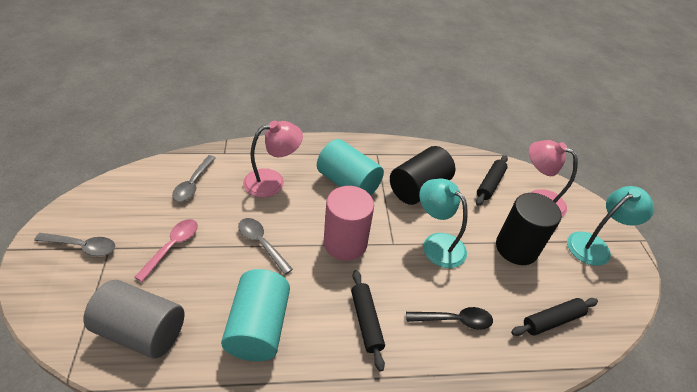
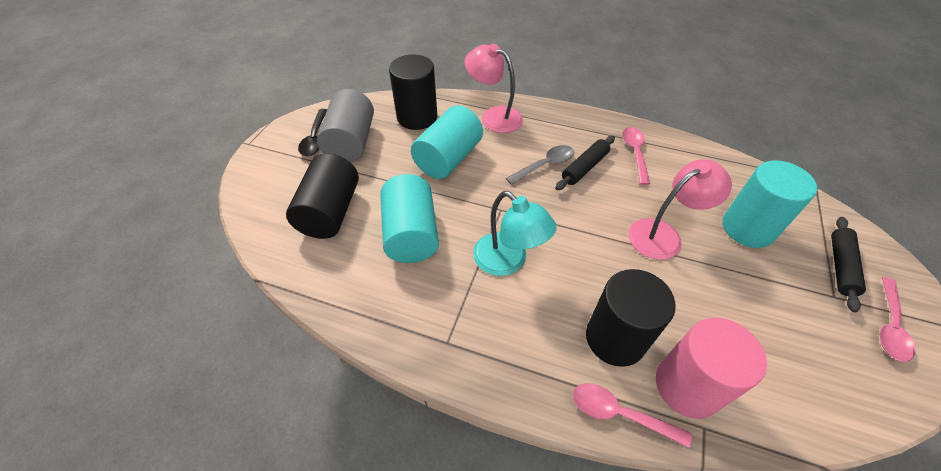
black cylinder: 2 -> 3
black rolling pin: 3 -> 2
grey spoon: 3 -> 1
pink spoon: 1 -> 3
turquoise cylinder: 2 -> 3
turquoise lamp: 2 -> 1

